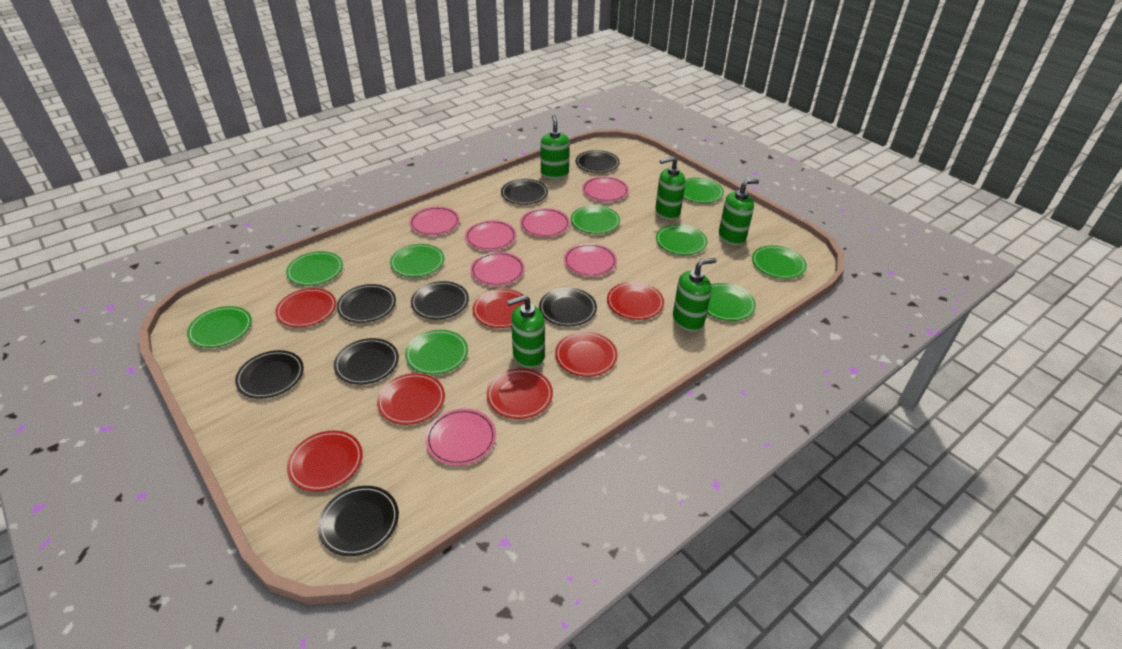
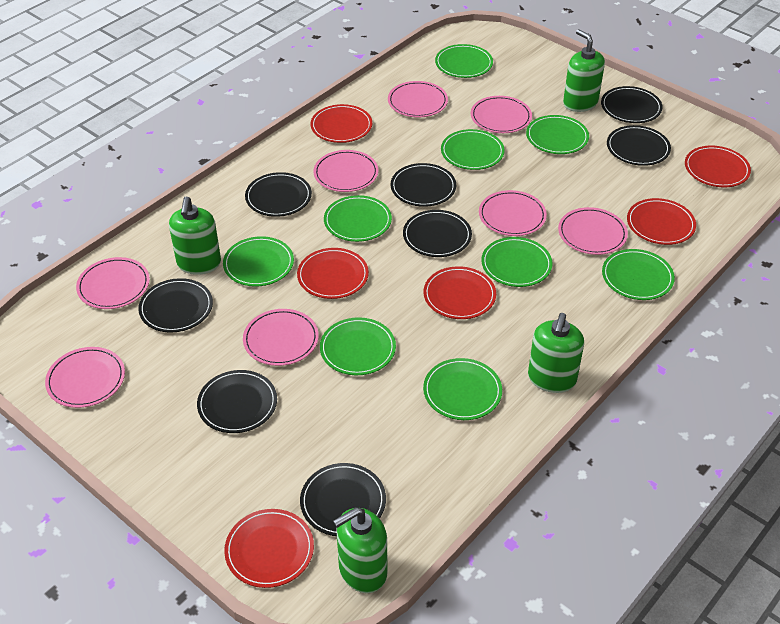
green soap dispenser: 5 -> 4
pink plate: 7 -> 8
red plate: 7 -> 6

